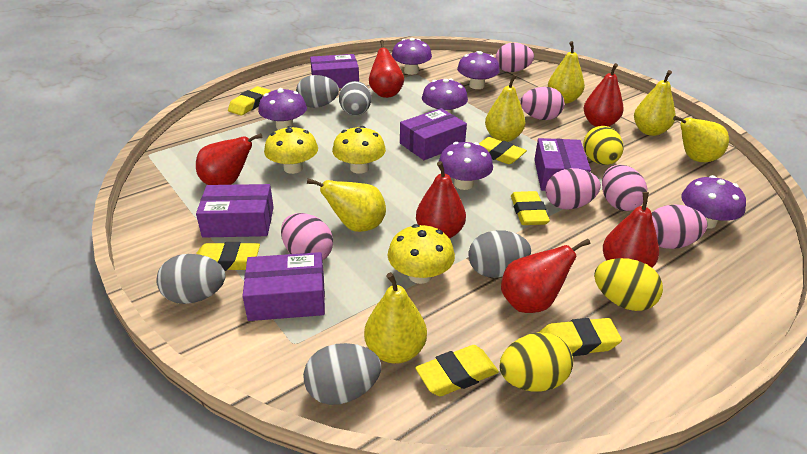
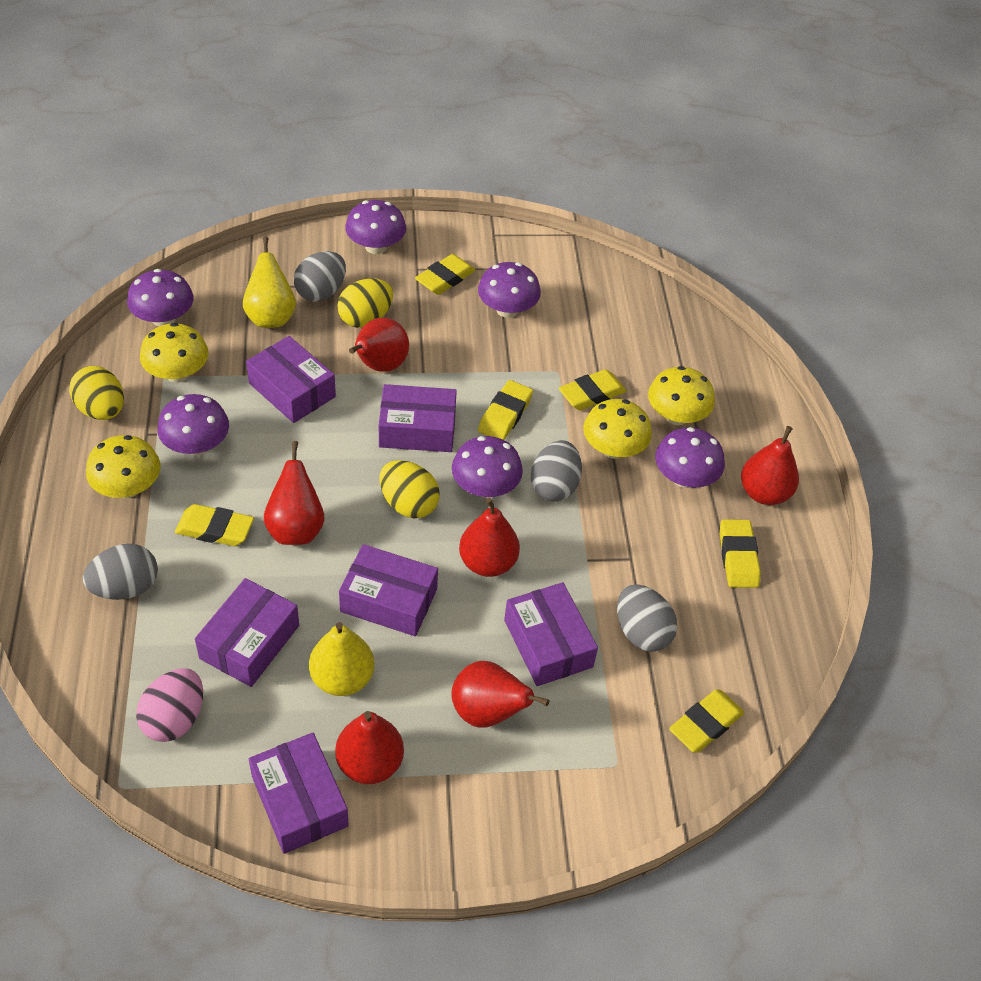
grey egg: 5 -> 4
pink egg: 6 -> 1
purple box: 5 -> 6
yellow mushroom: 3 -> 4
yellow pear: 6 -> 2

